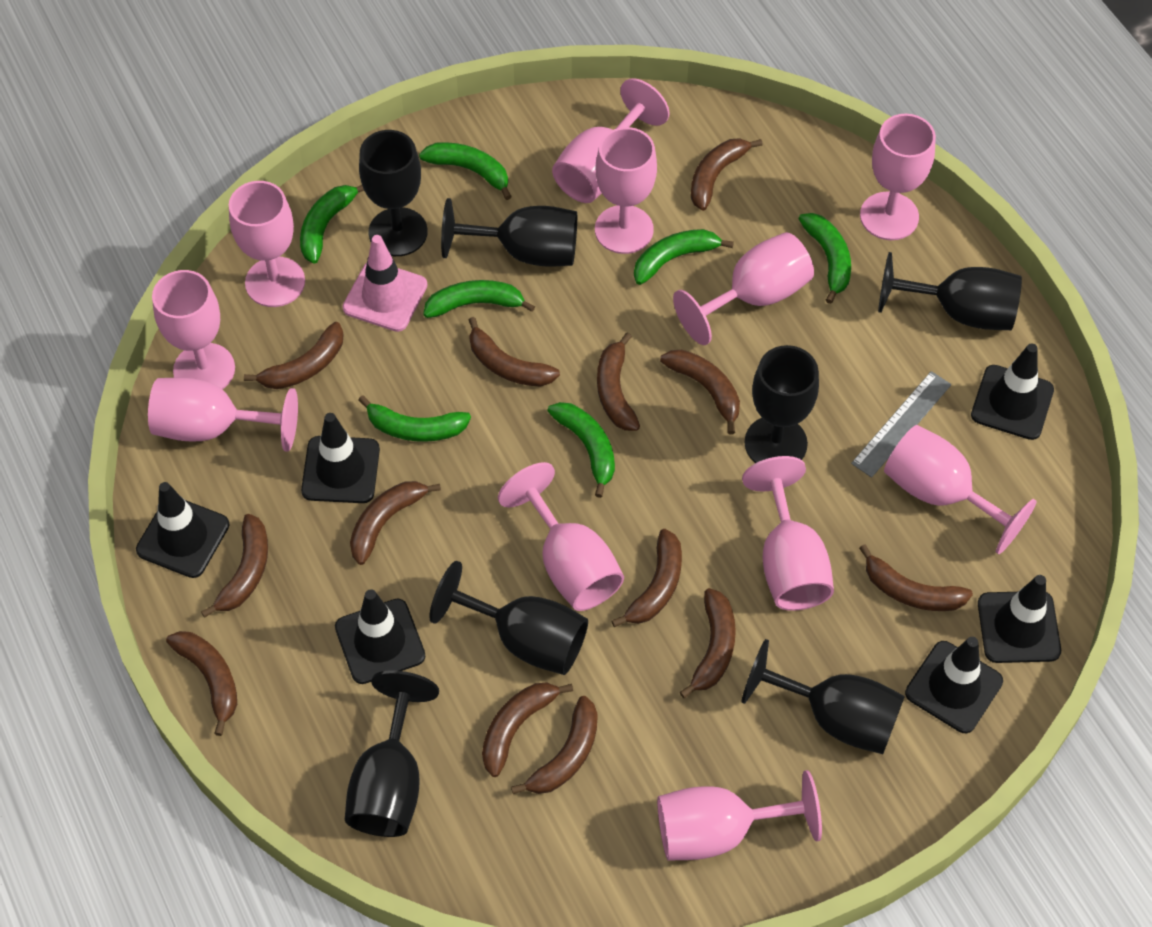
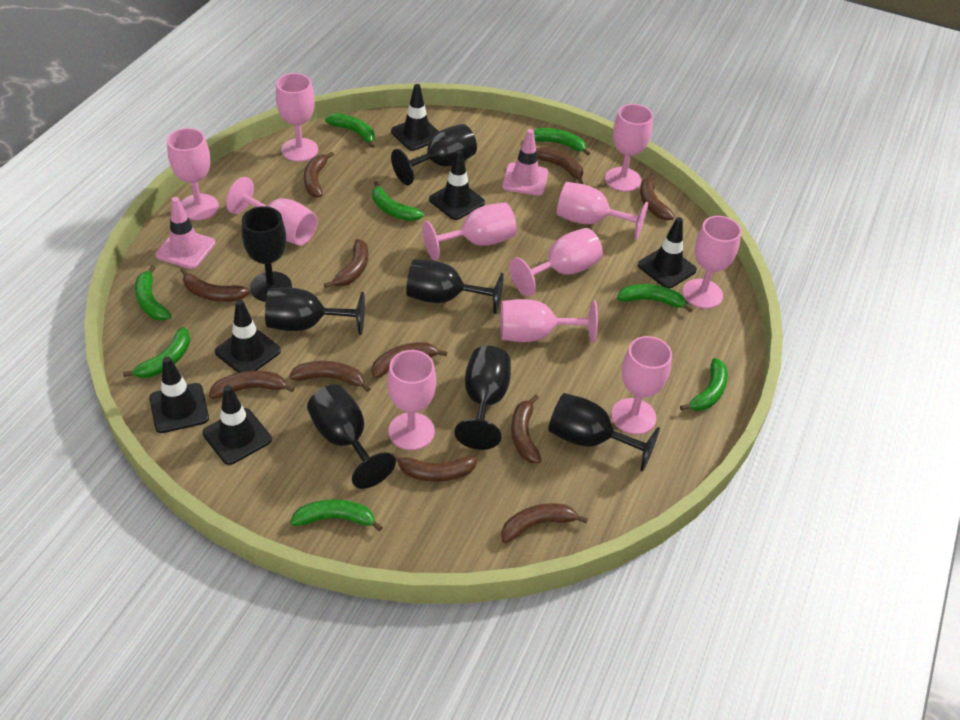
brown banana: 13 -> 11
green banana: 7 -> 8
grey ruler: 1 -> 0
pink traffic cone: 1 -> 2

